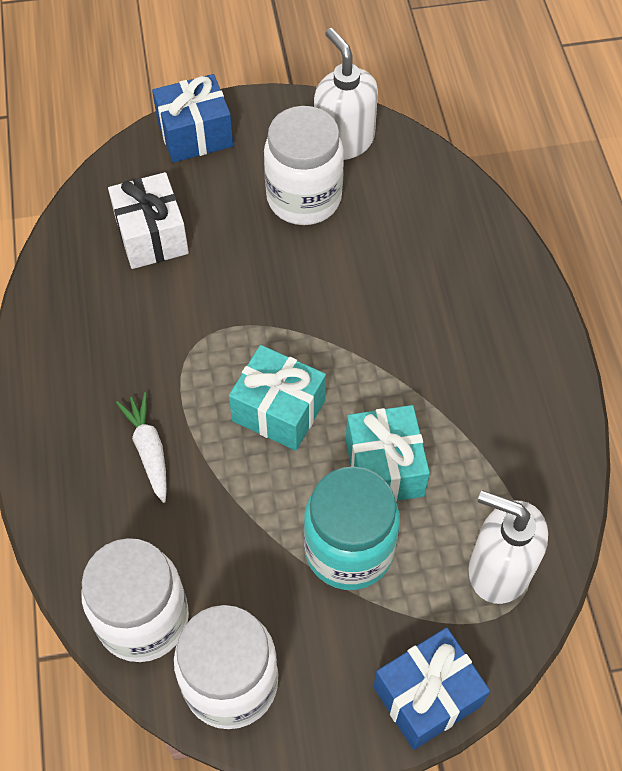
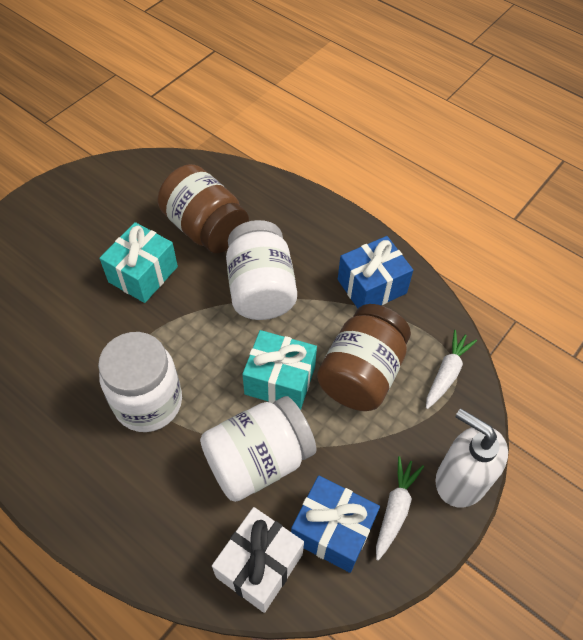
brown jar: 0 -> 2
turquoise jar: 1 -> 0
white carrot: 1 -> 2
white soap dispenser: 2 -> 1

